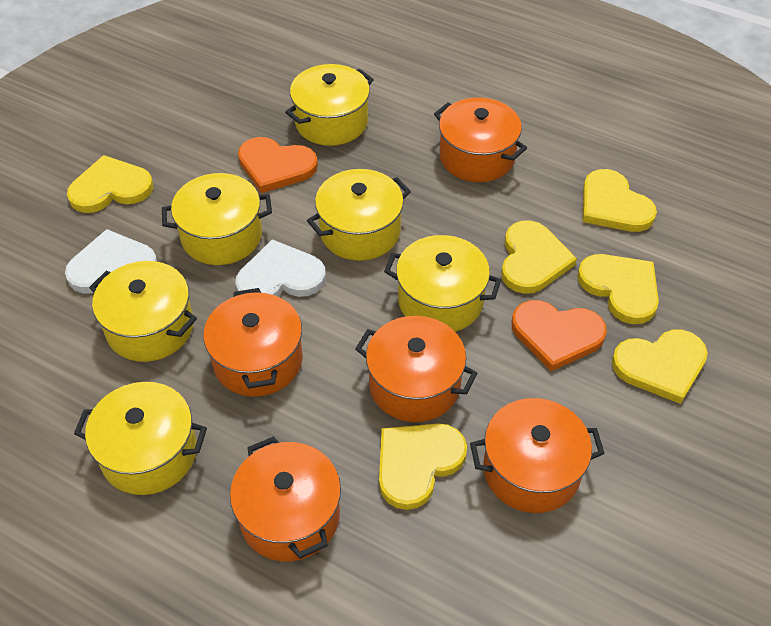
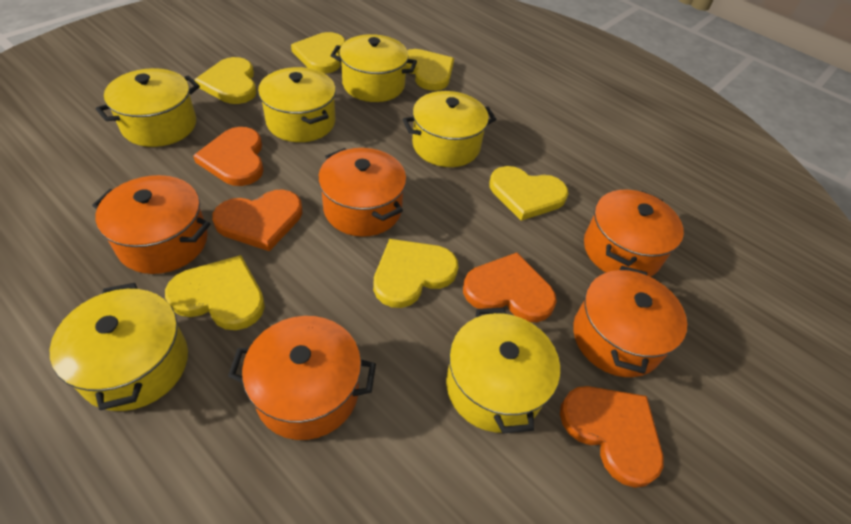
orange heart: 2 -> 4
white heart: 2 -> 0

